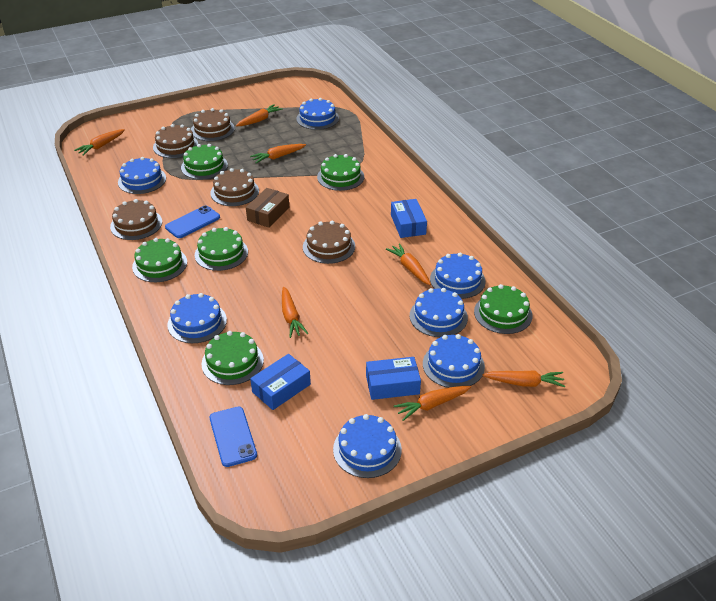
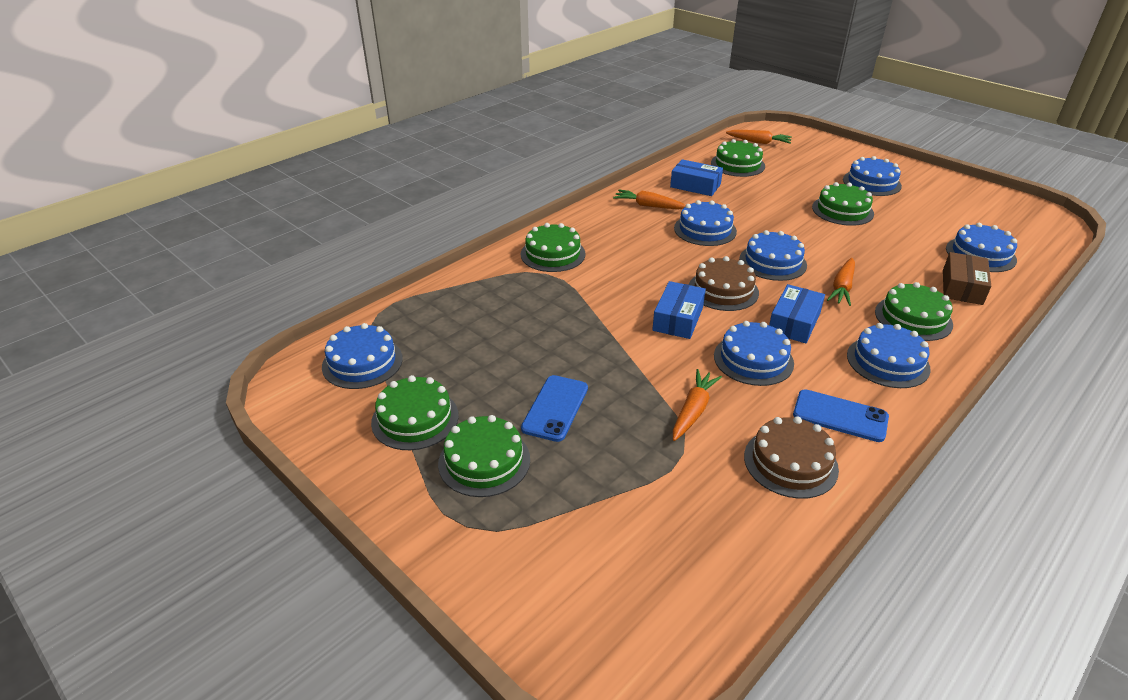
brown cake: 5 -> 2
orange carrot: 7 -> 4

